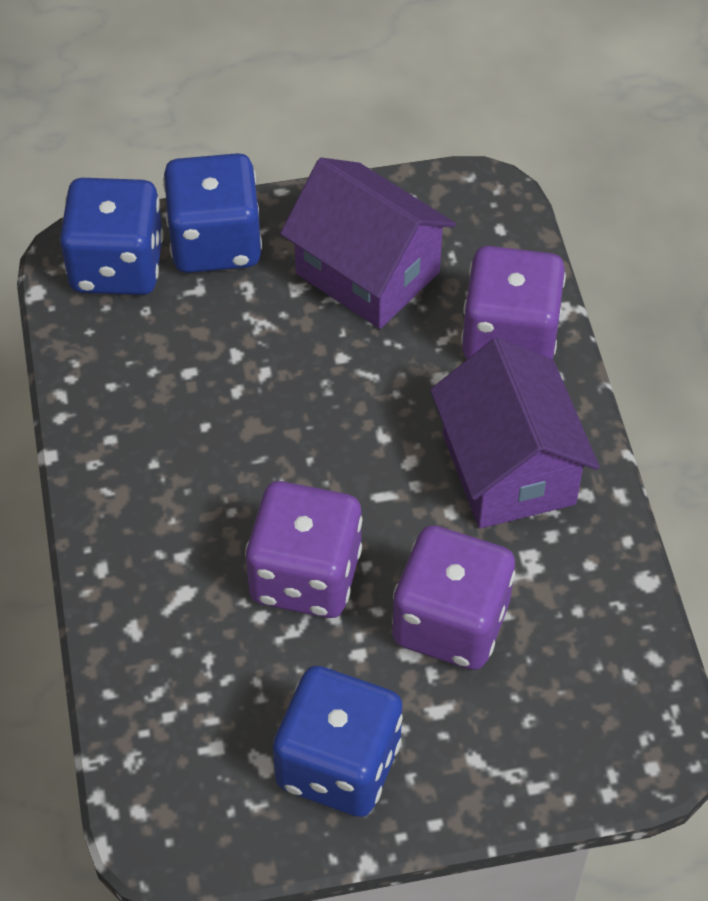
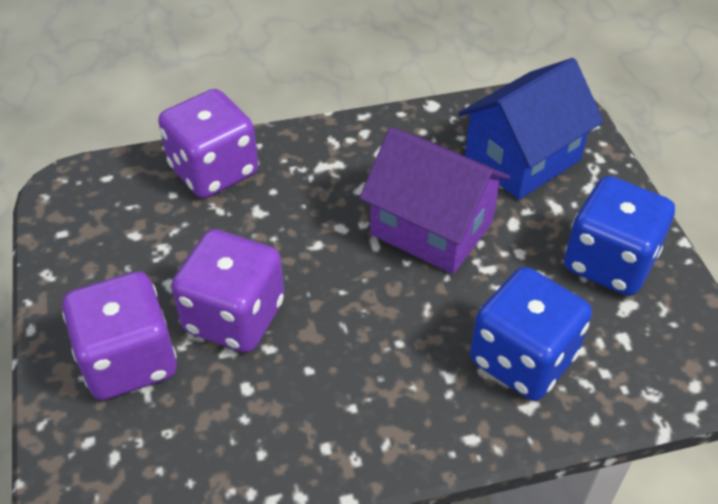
blue dice: 3 -> 2
blue house: 0 -> 1
purple house: 2 -> 1

